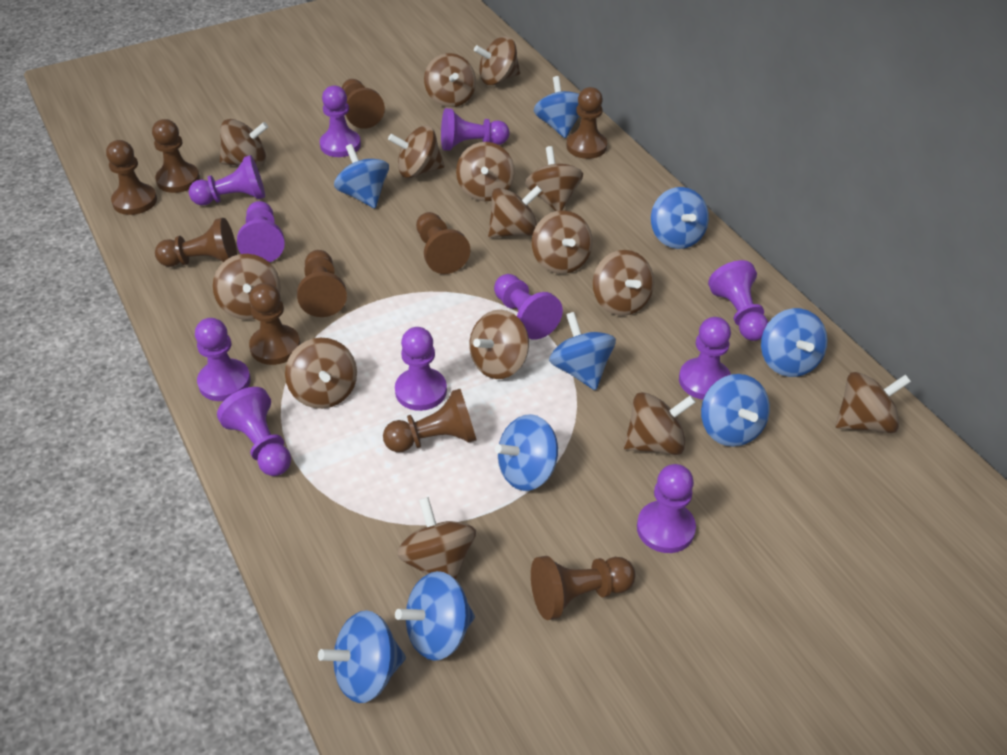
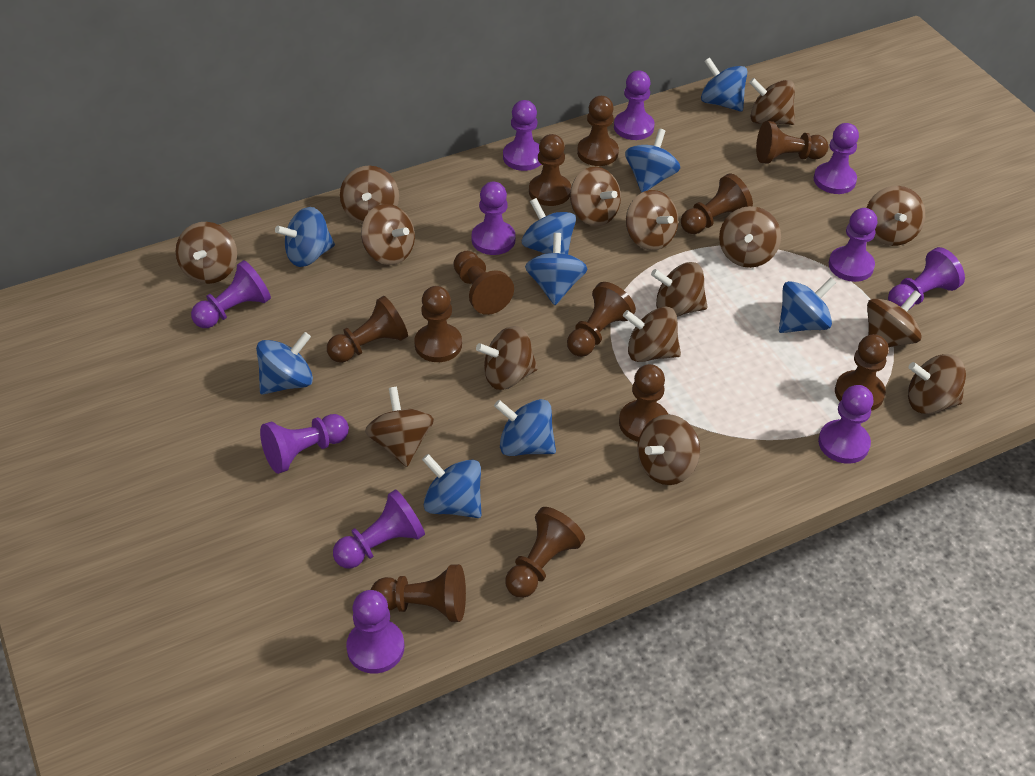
brown pawn: 10 -> 12

